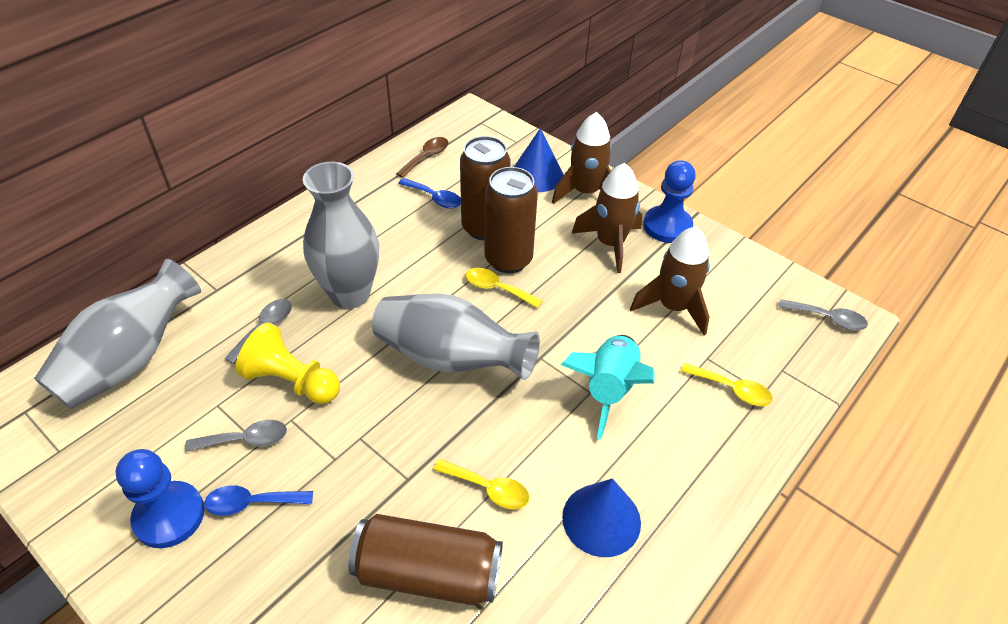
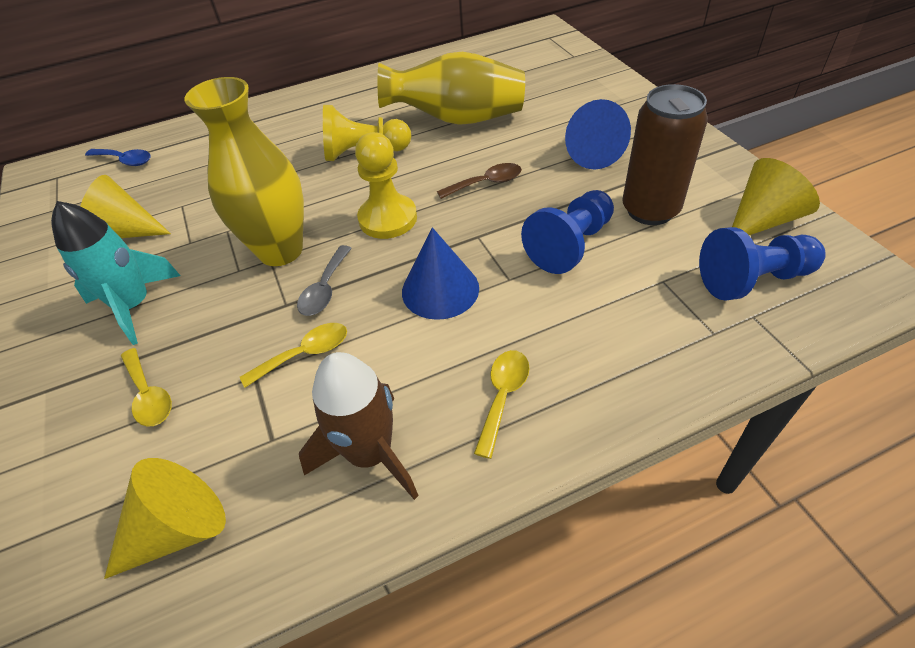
blue spoon: 2 -> 1
brown can: 3 -> 1
brown rocket: 3 -> 1
grey spoon: 3 -> 1
grey vase: 3 -> 0
yellow cone: 0 -> 3
yellow pawn: 1 -> 2
yellow vase: 0 -> 2

